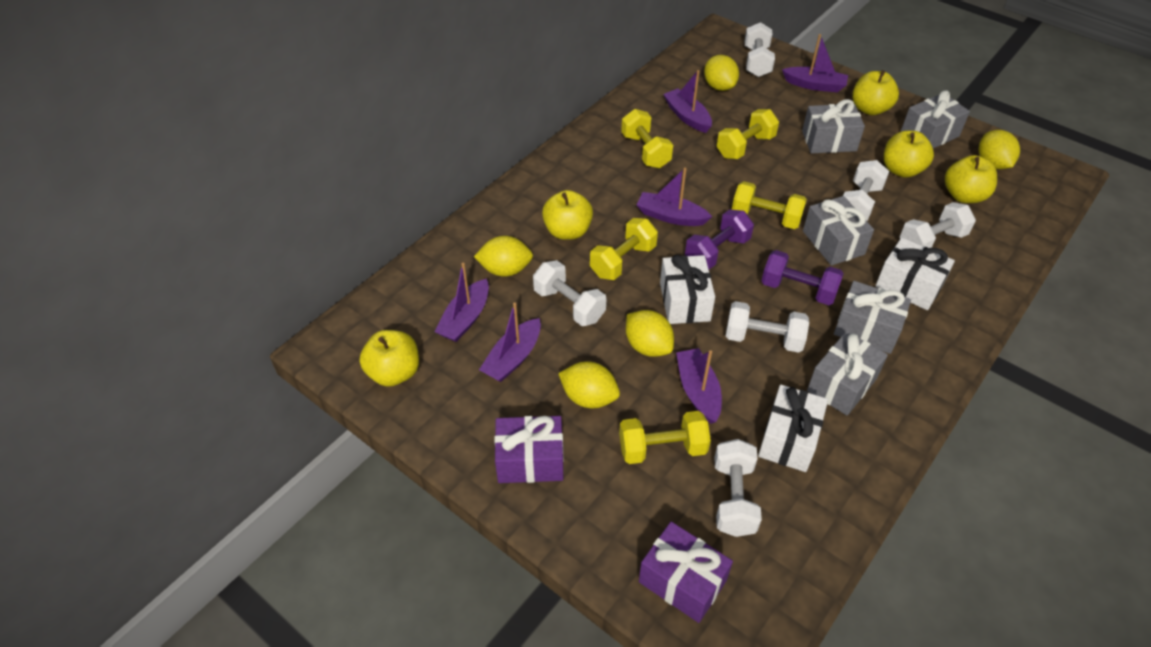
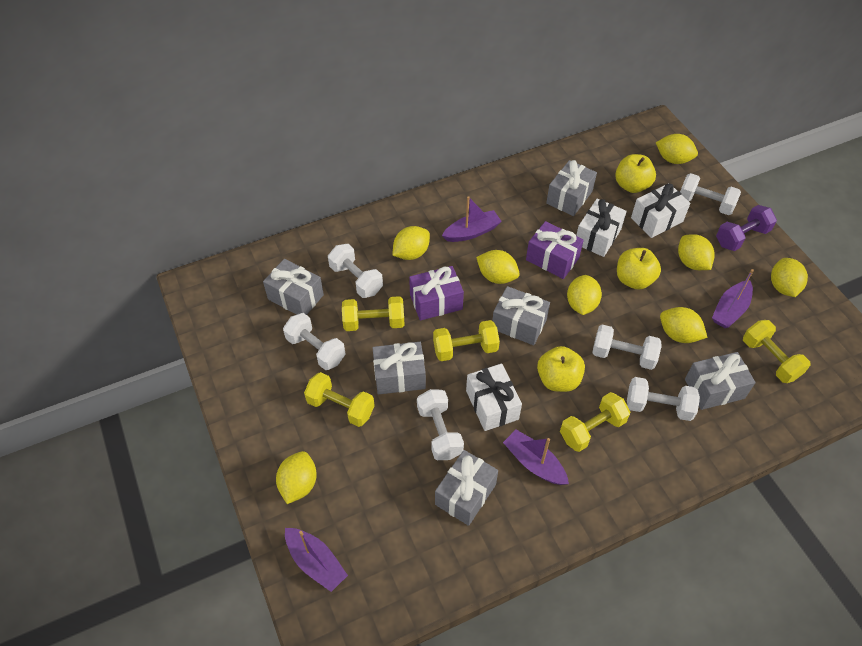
grey gift: 5 -> 6
purple boat: 6 -> 4
purple dumbbell: 2 -> 1
yellow apple: 5 -> 3
yellow lemon: 5 -> 8

